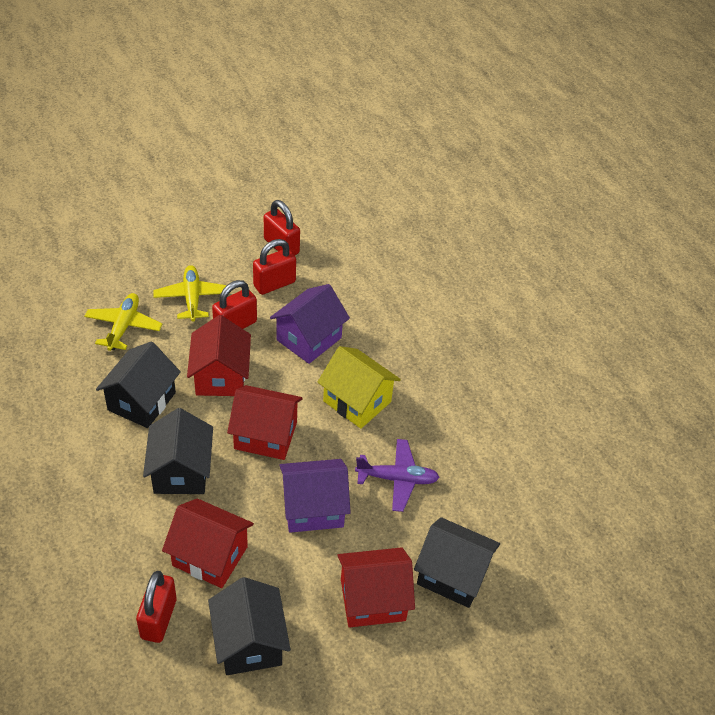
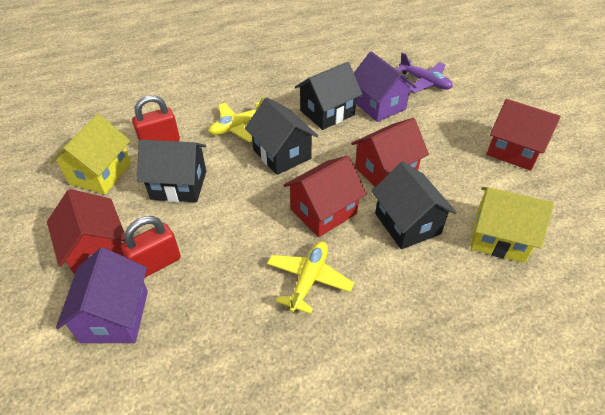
red padlock: 4 -> 2
yellow house: 1 -> 2

